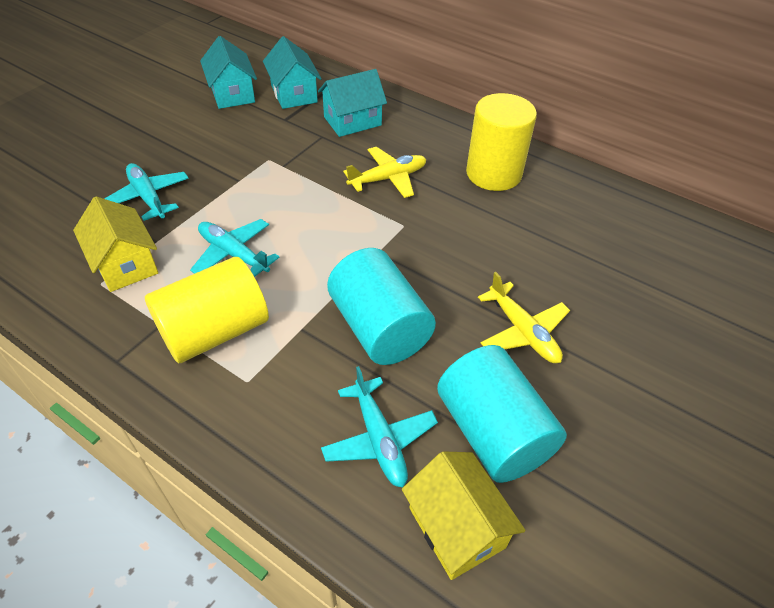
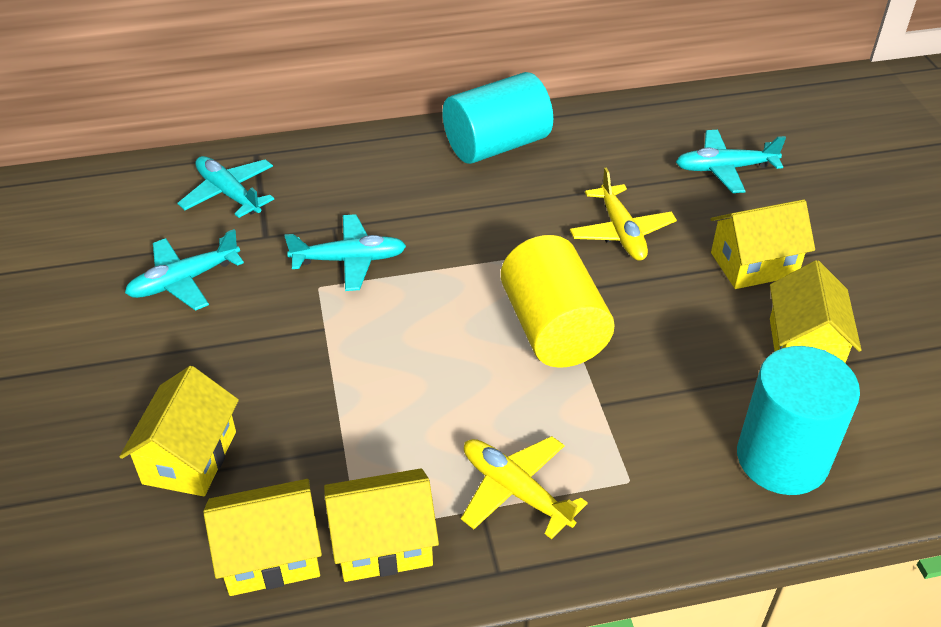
turquoise house: 3 -> 0
turquoise plane: 3 -> 4
yellow cylinder: 2 -> 1
yellow house: 2 -> 5

